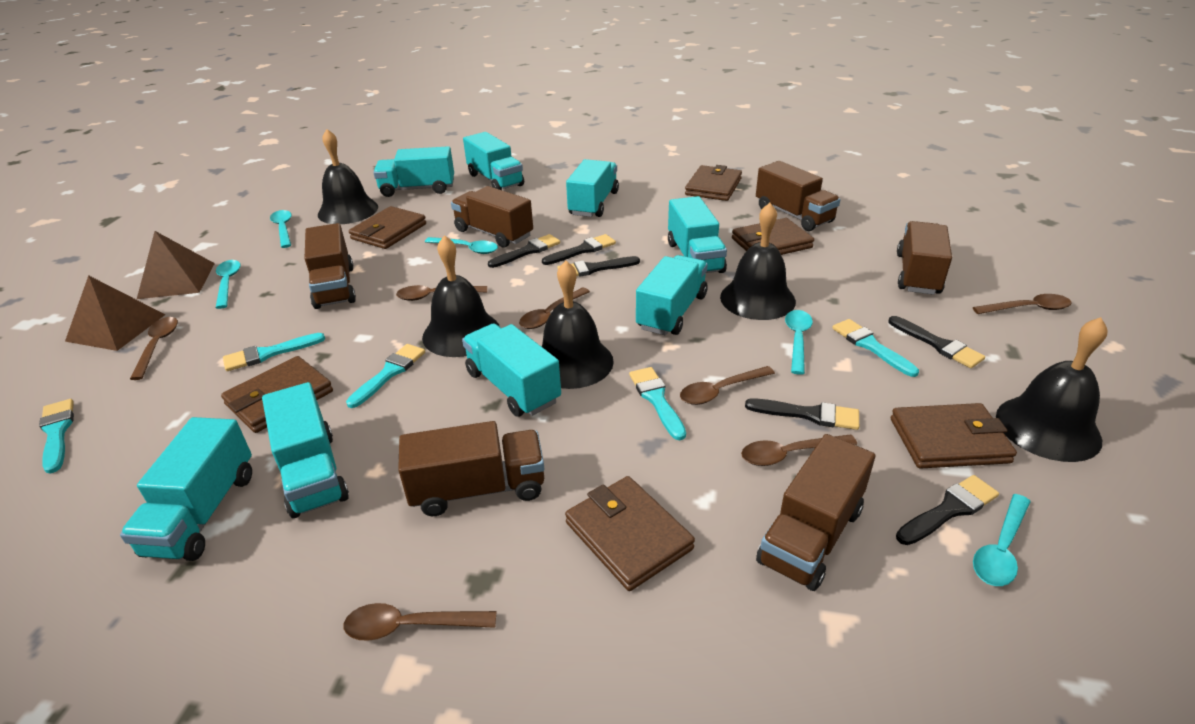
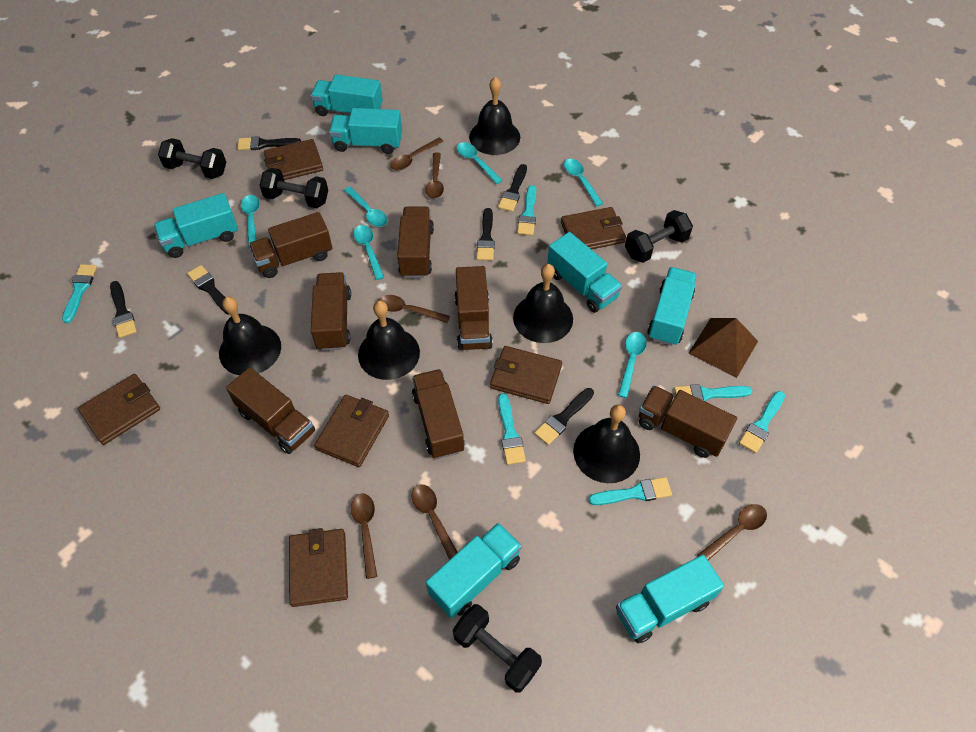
black dumbbell: 0 -> 4
brown pyramid: 2 -> 1
brown spoon: 7 -> 6
brown truck: 6 -> 7
turquoise brush: 5 -> 6
turquoise spoon: 5 -> 6
turquoise truck: 8 -> 7

